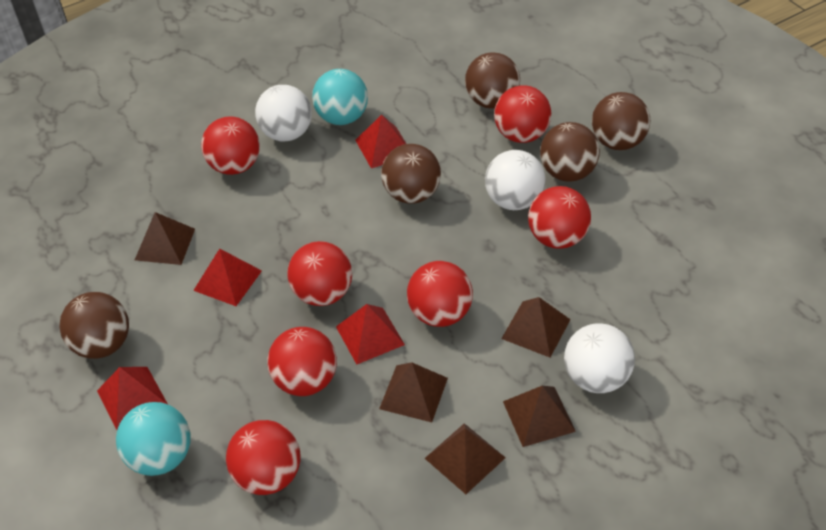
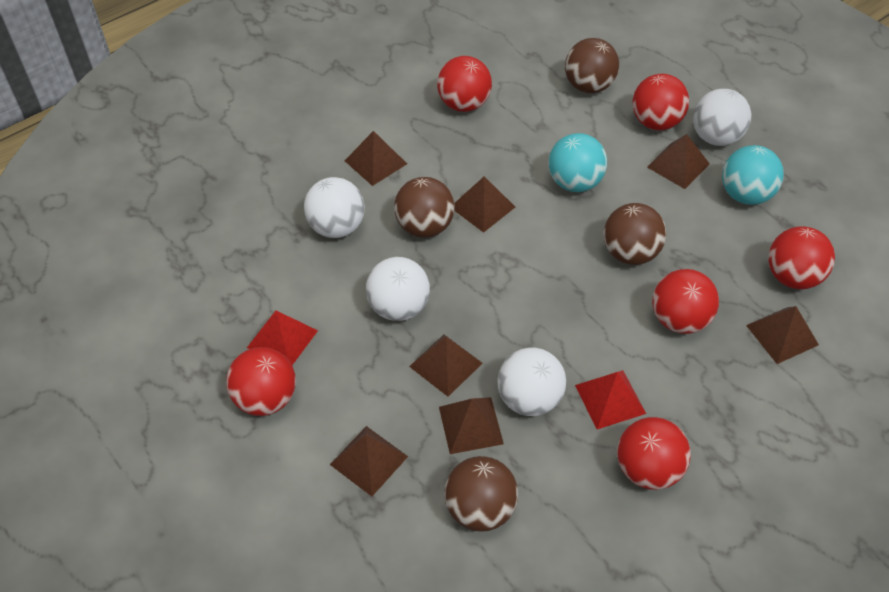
brown ball: 5 -> 4
brown pyramid: 5 -> 7
red ball: 7 -> 6
red pyramid: 4 -> 2
white ball: 3 -> 4

